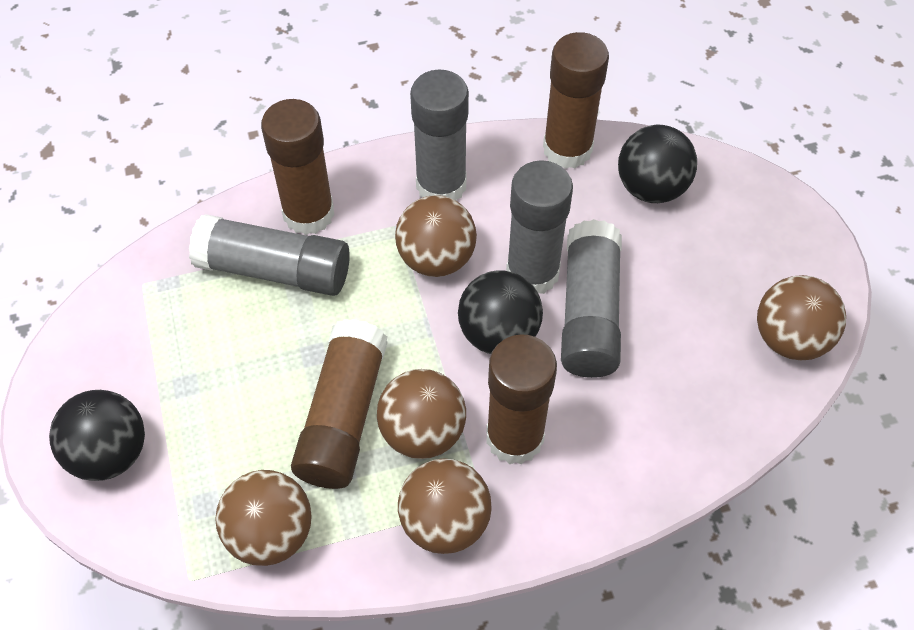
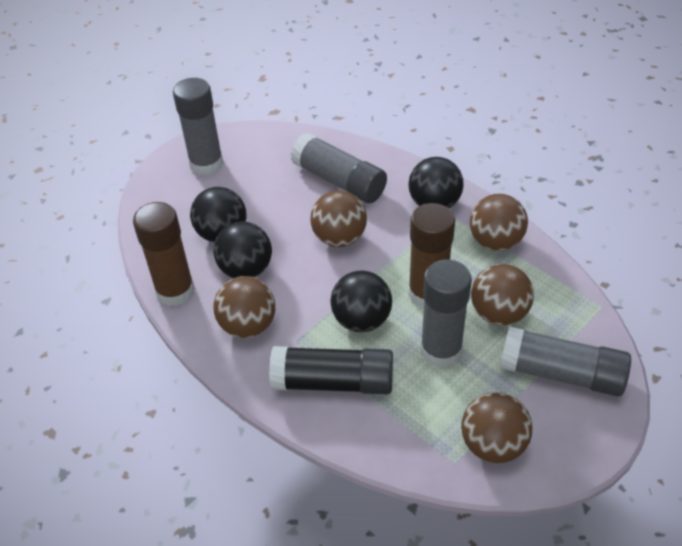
black ball: 3 -> 4
black glue stick: 0 -> 1
brown glue stick: 4 -> 2

